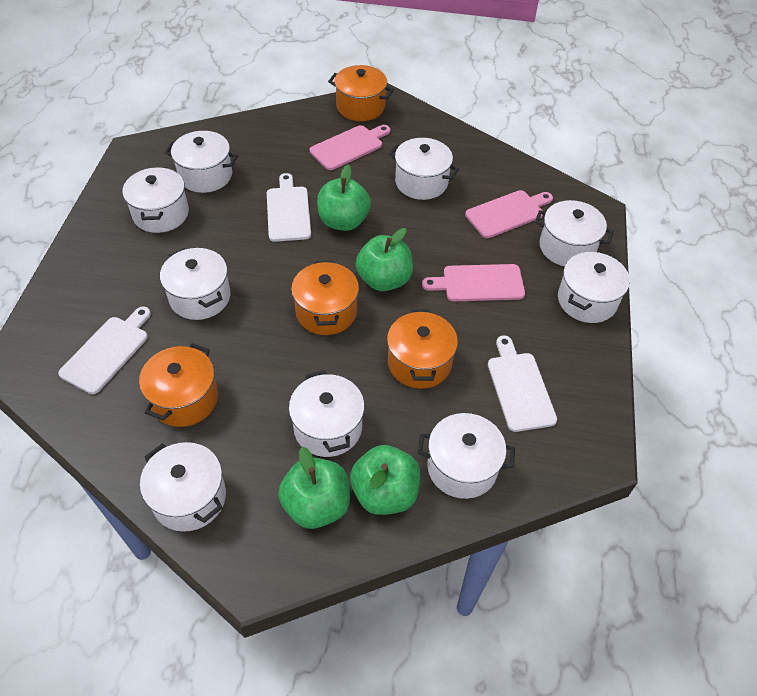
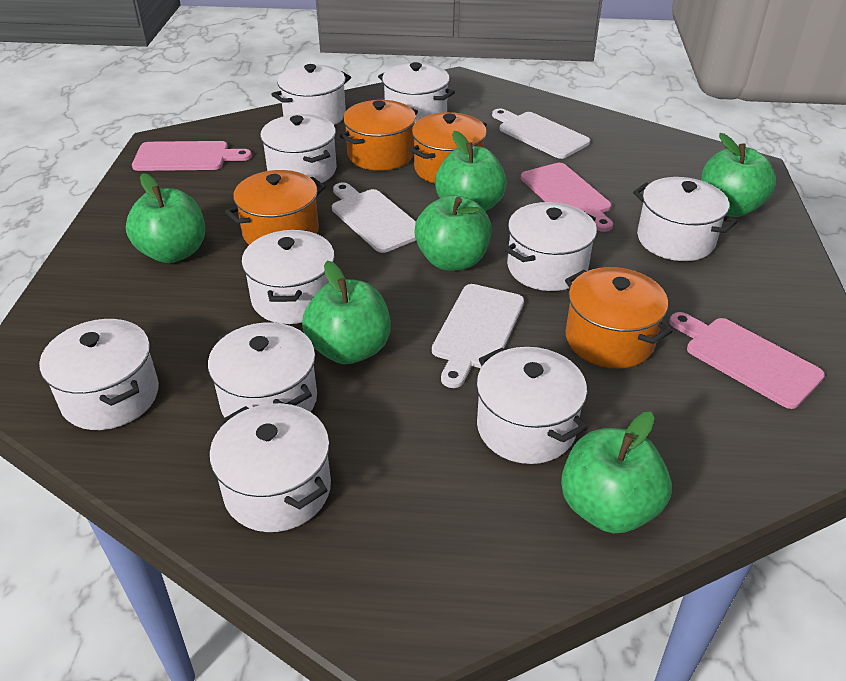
green apple: 4 -> 6
white pot: 9 -> 10

